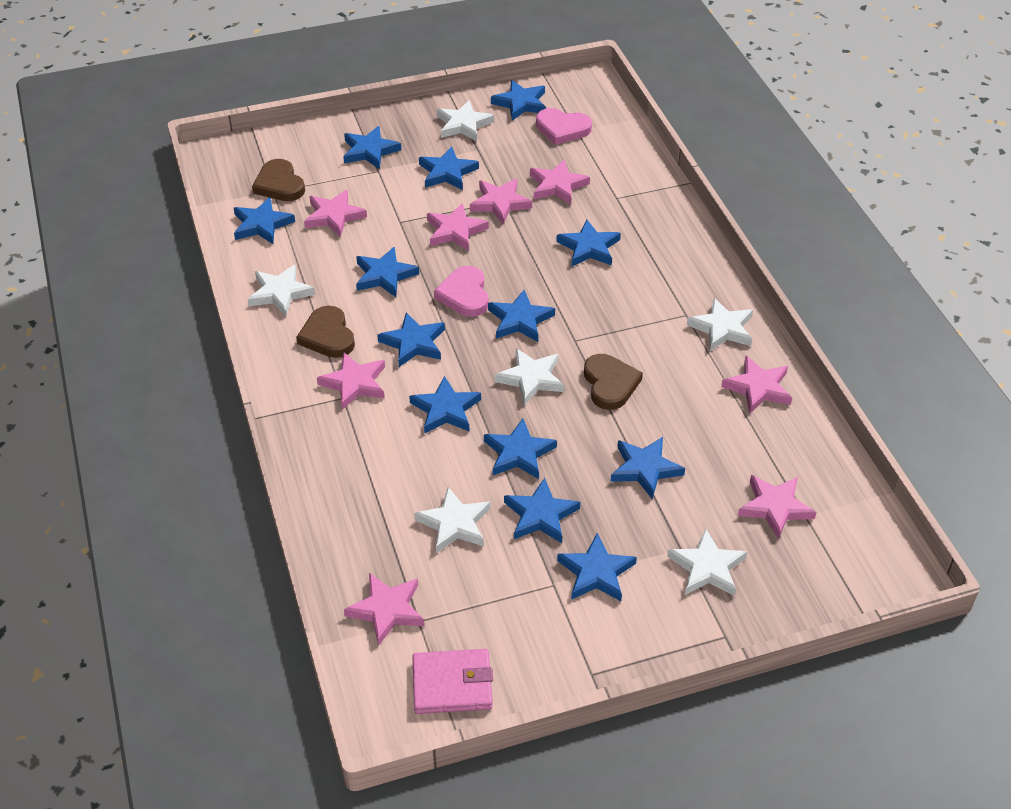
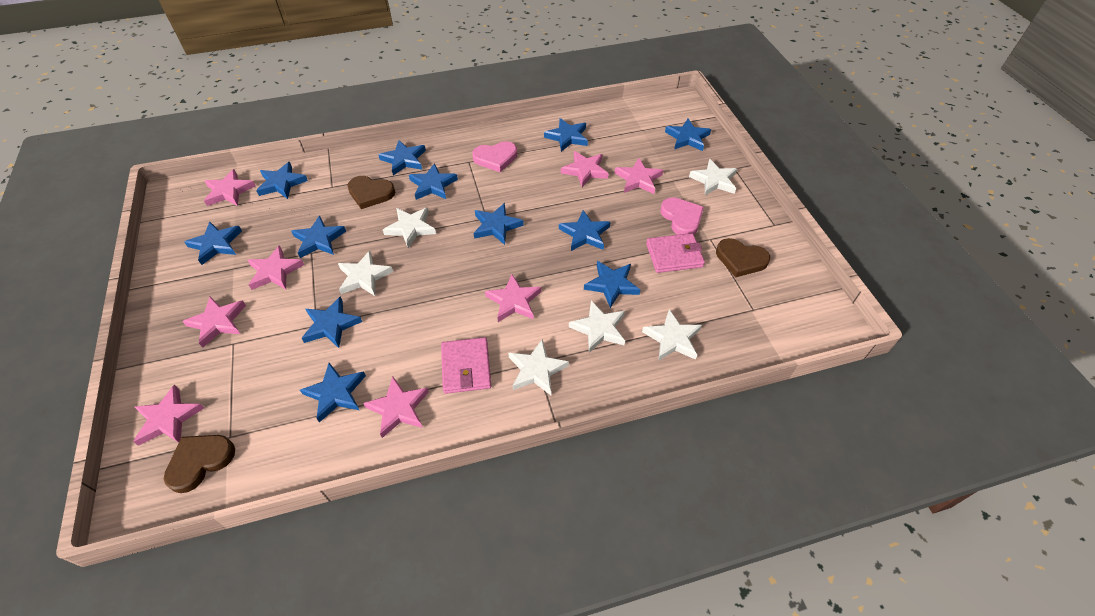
blue star: 13 -> 12
pink wallet: 1 -> 2

